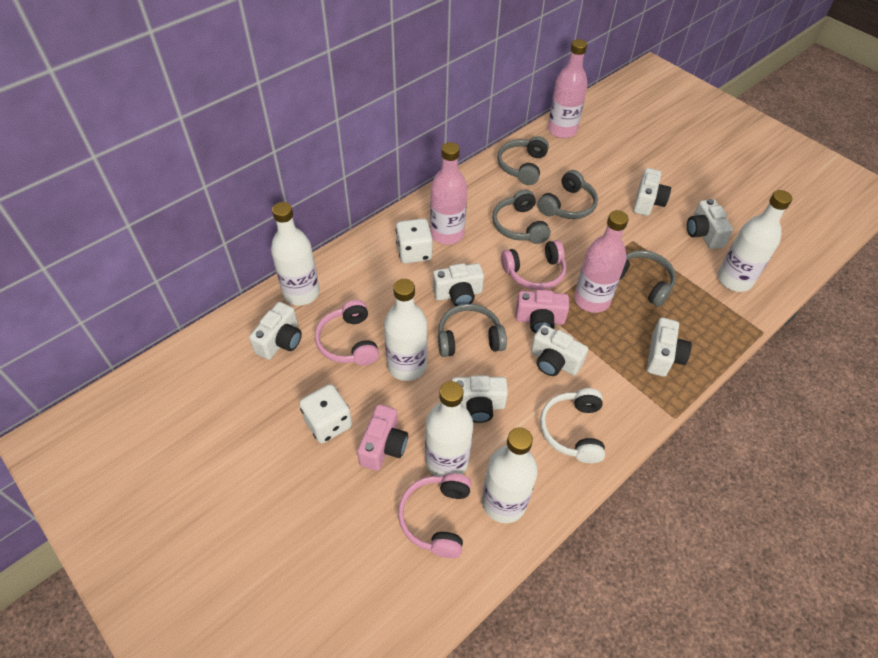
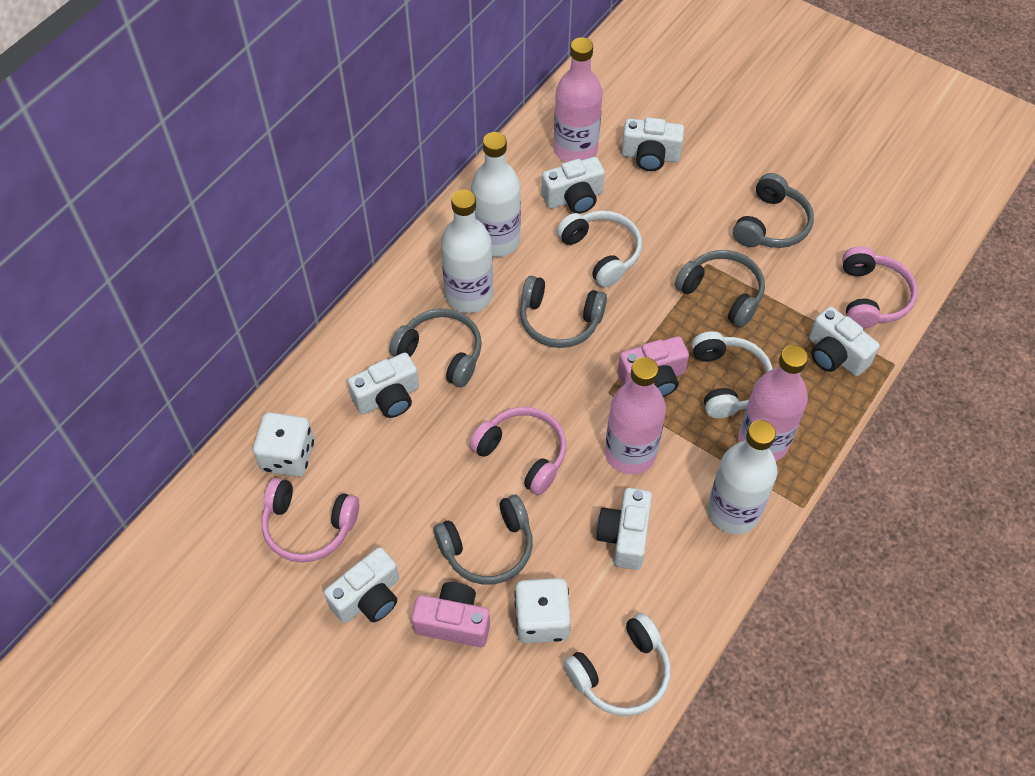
white bottle: 5 -> 3
white camera: 7 -> 6
white headphones: 1 -> 3

